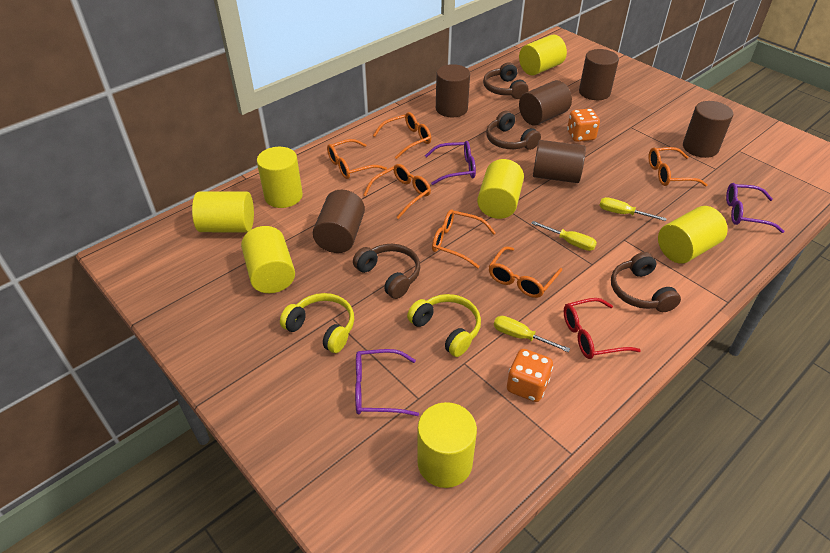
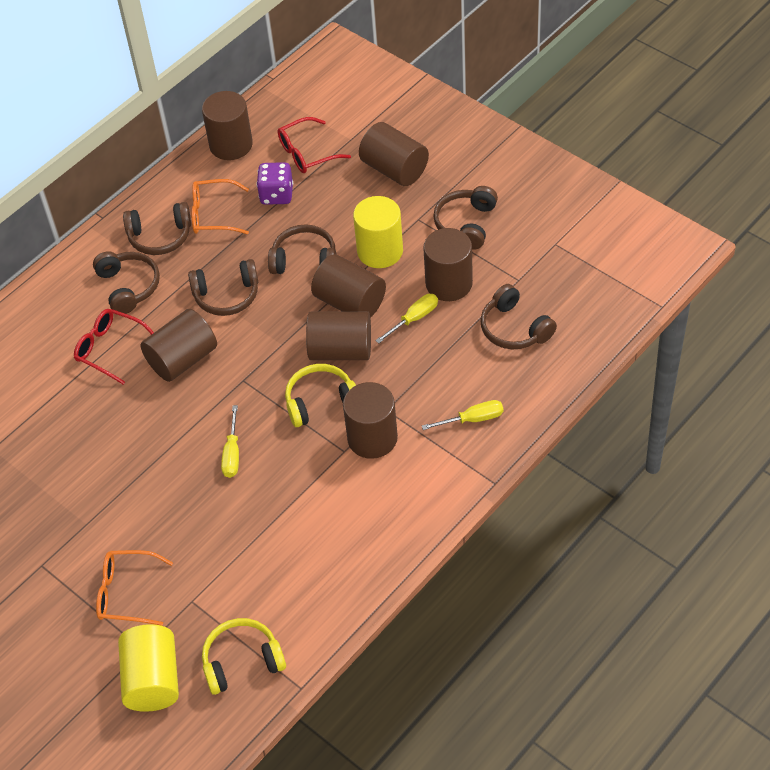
brown cylinder: 6 -> 7
brown headphones: 4 -> 6
orange dice: 2 -> 0
orange glasses: 6 -> 2
purple dice: 0 -> 1
purple glasses: 3 -> 0
red glasses: 1 -> 2
yellow cylinder: 7 -> 2

